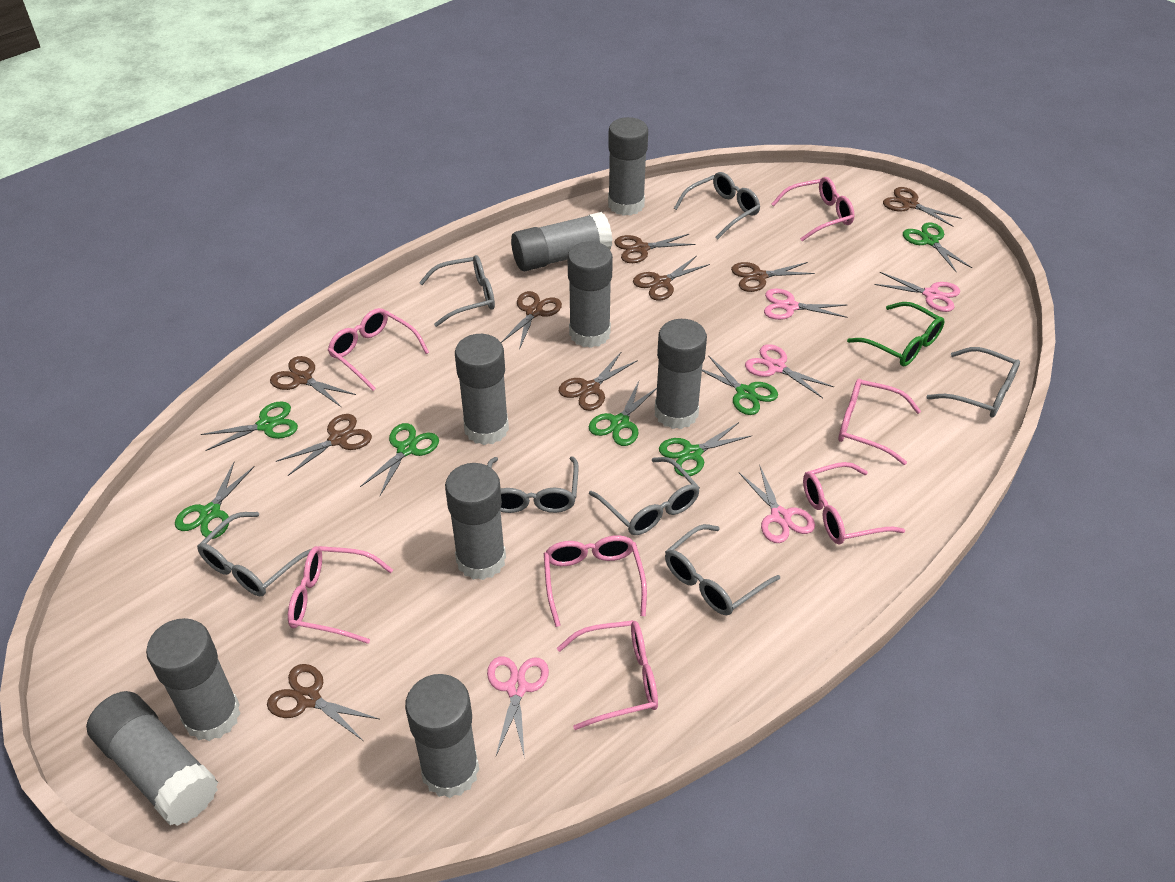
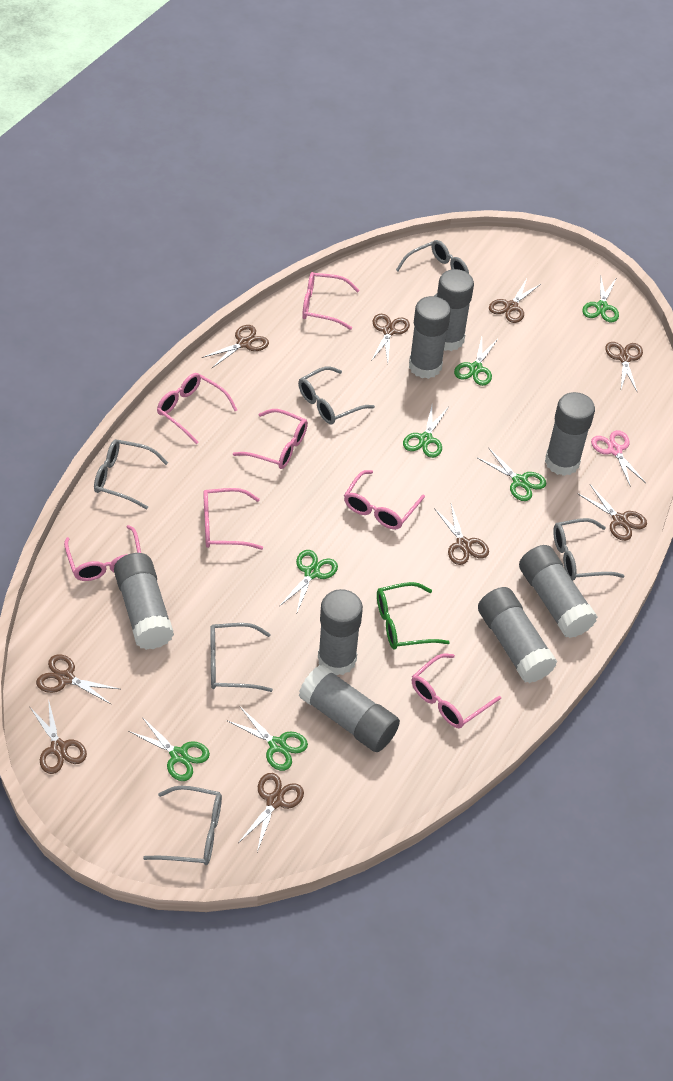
grey glasses: 7 -> 6
grey glue stick: 9 -> 8
pink scissors: 5 -> 1

